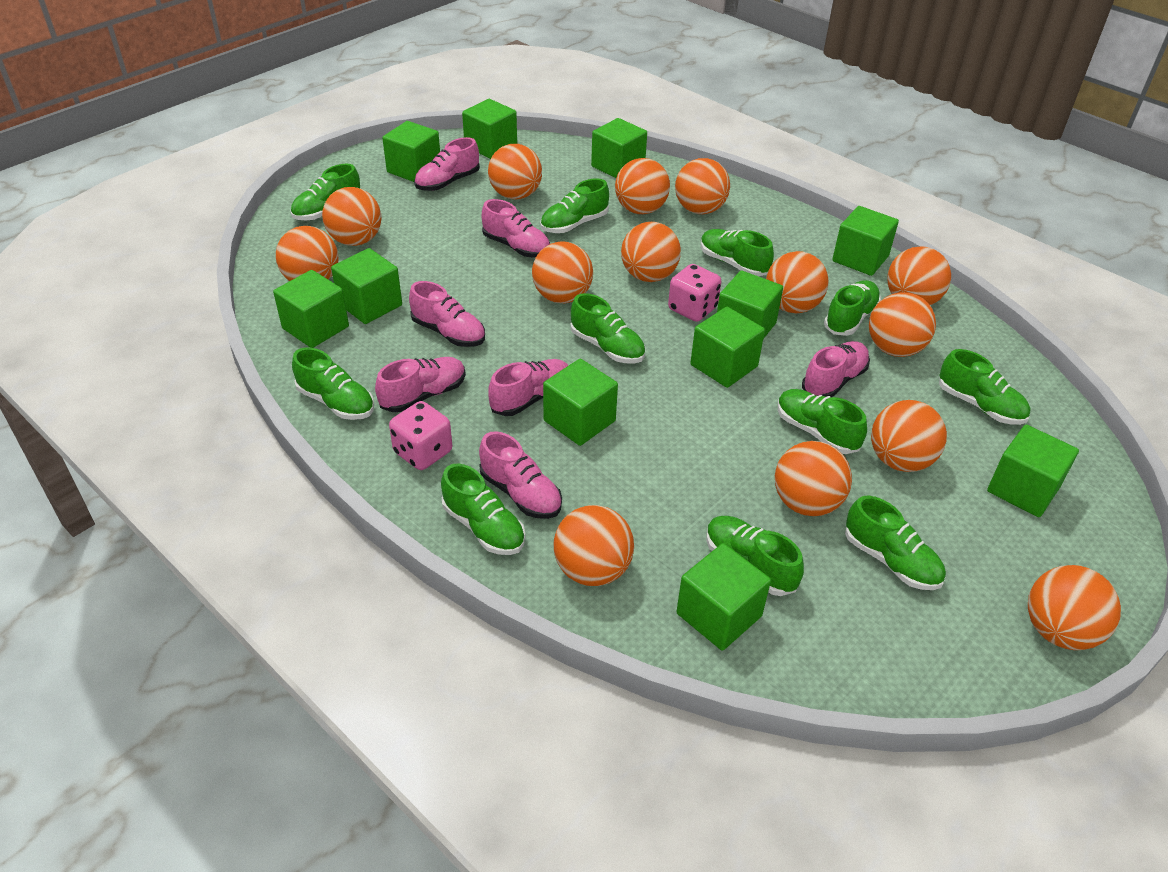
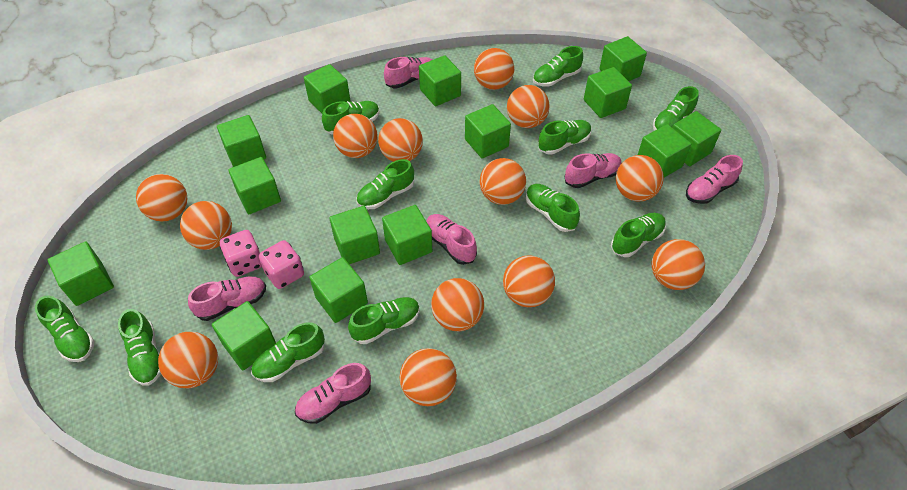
green cube: 11 -> 14
orange ball: 14 -> 13
pink shoe: 7 -> 6

